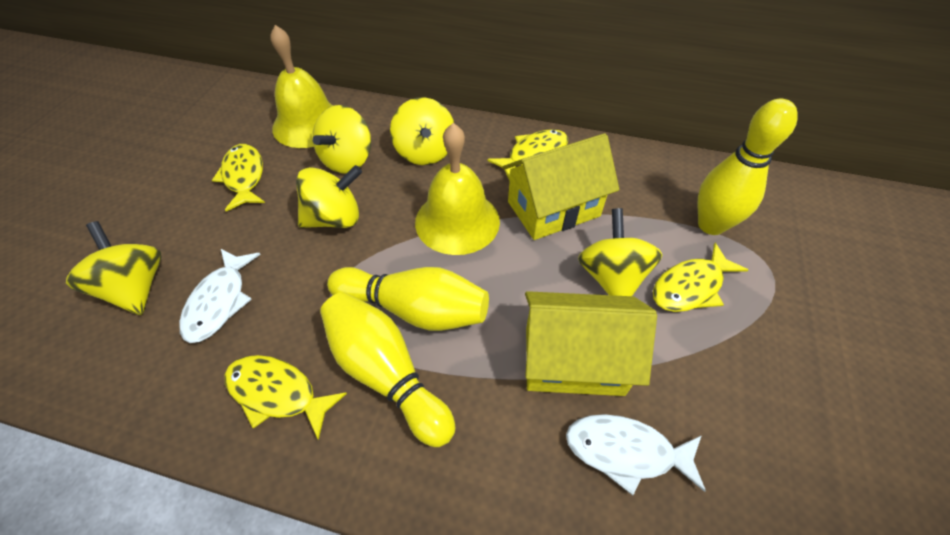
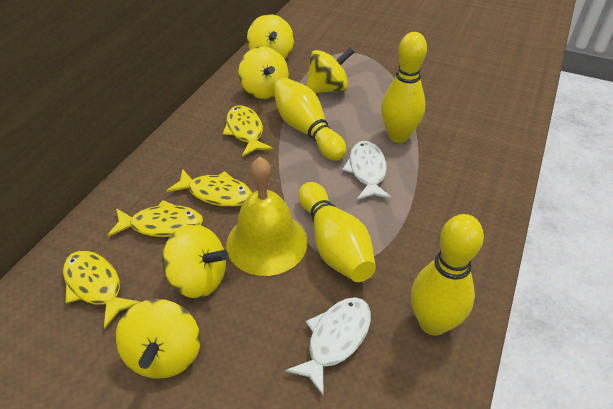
yellow bell: 2 -> 1
yellow bowling pin: 3 -> 4
yellow house: 2 -> 0

